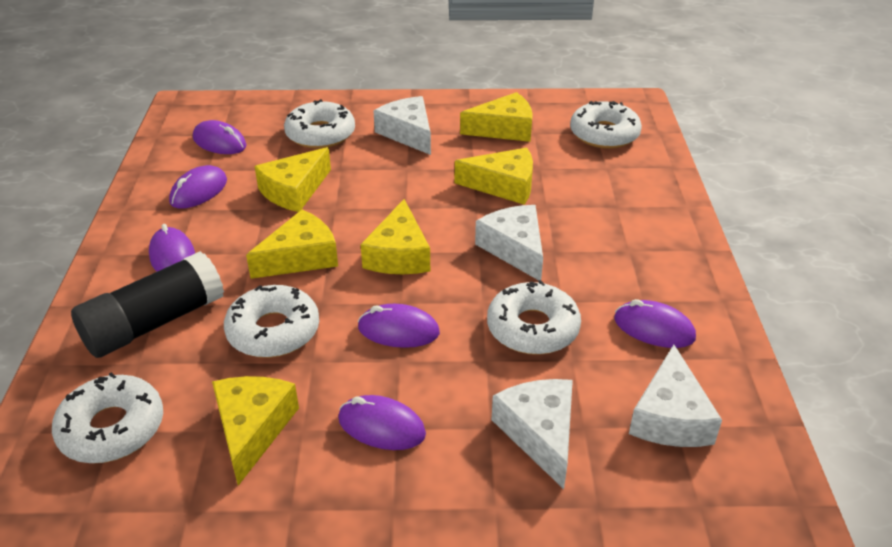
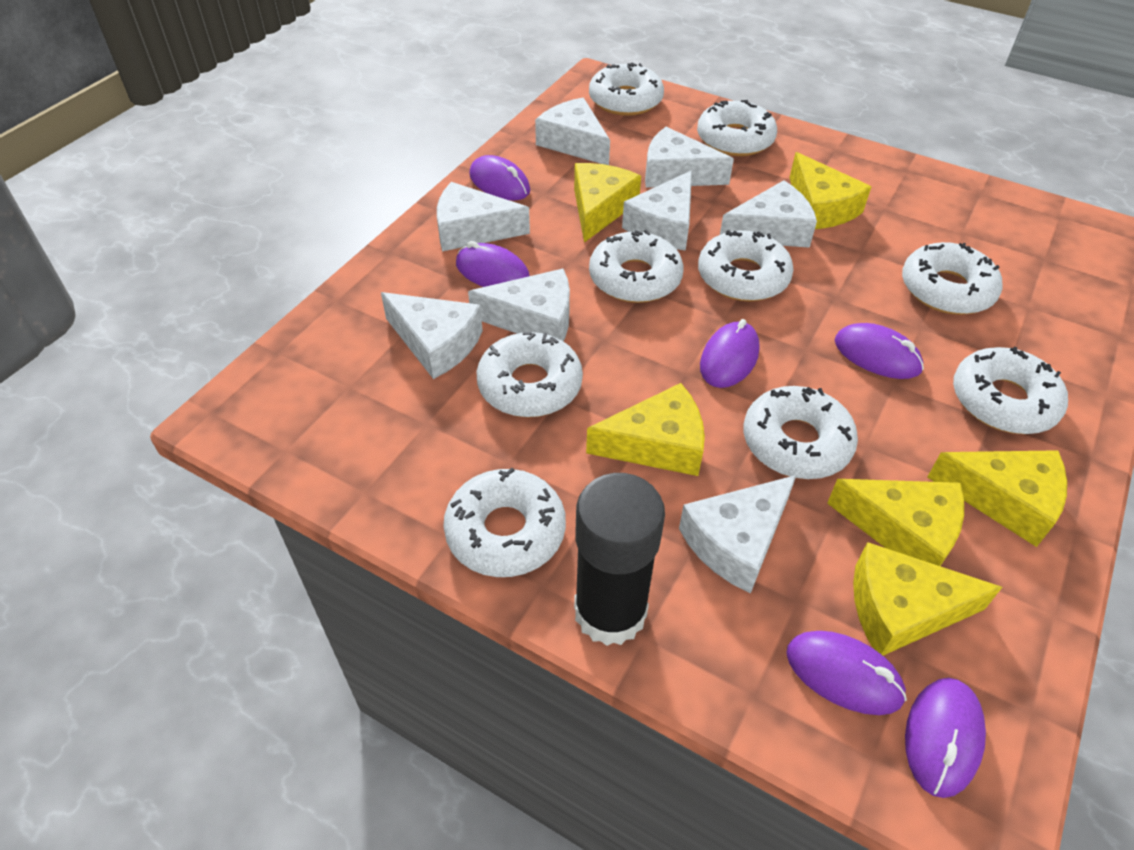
white cheese: 4 -> 8
white donut: 5 -> 9

